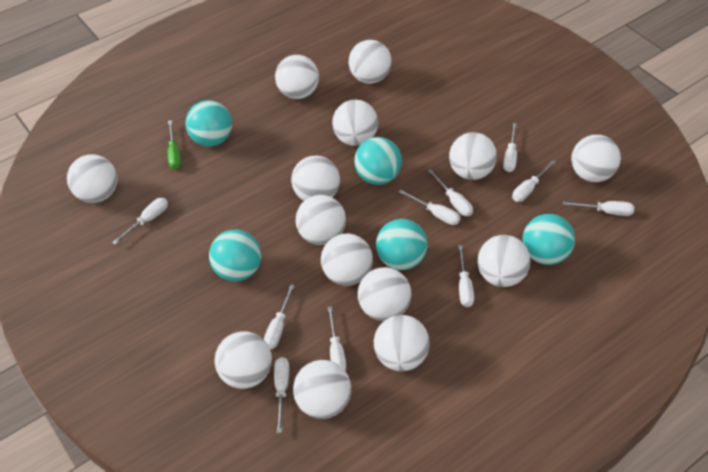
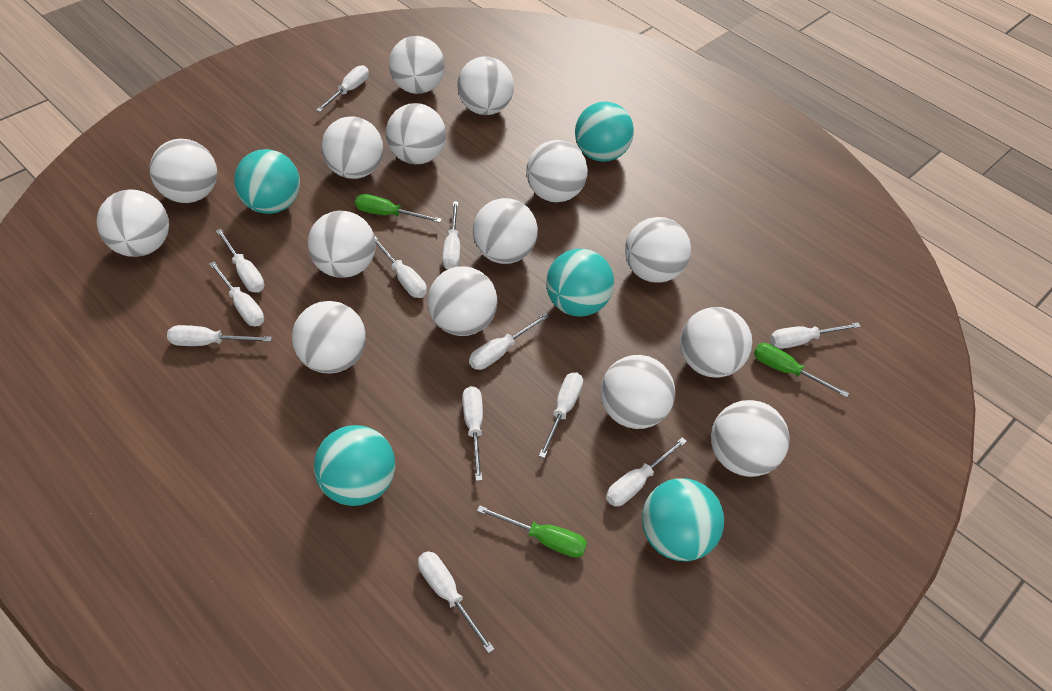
green screwdriver: 1 -> 3
white ball: 14 -> 15
white screwdriver: 10 -> 12

